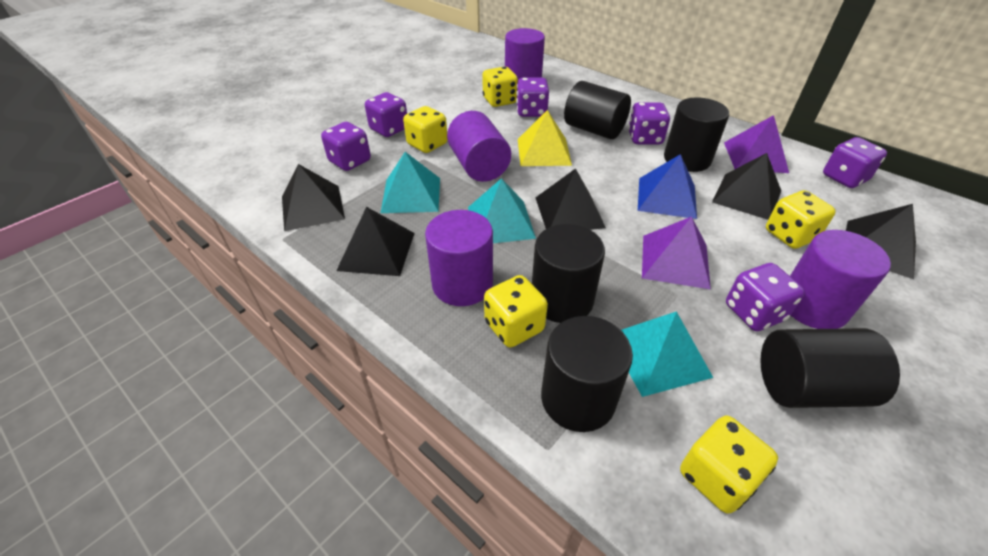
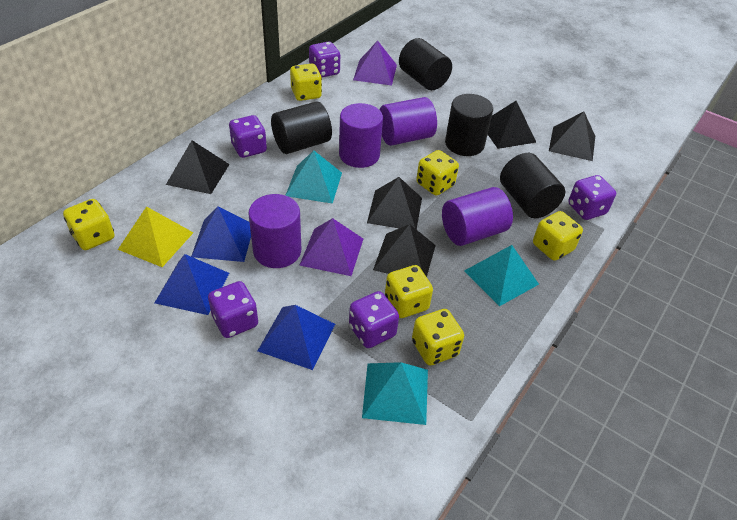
black cylinder: 5 -> 4
blue pyramid: 1 -> 3
purple dice: 6 -> 5
yellow dice: 5 -> 6

